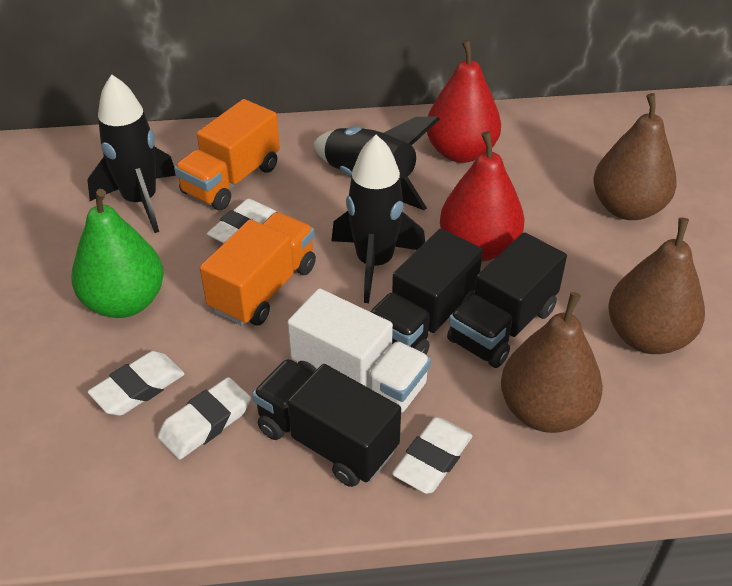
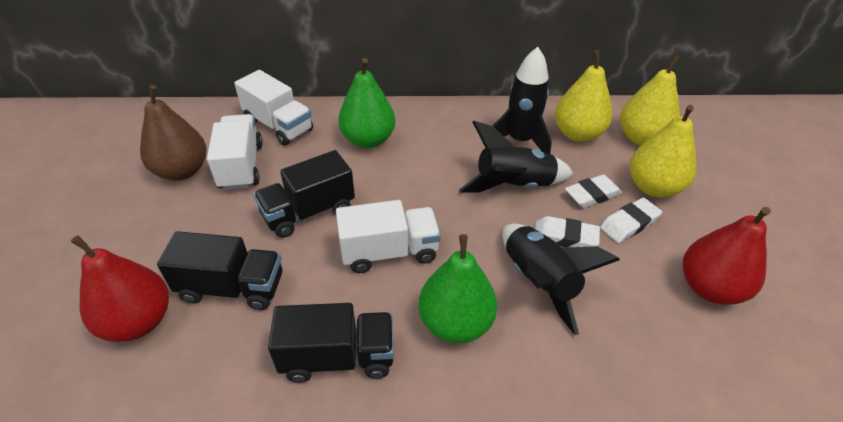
brown pear: 3 -> 1
green pear: 1 -> 2
orange truck: 2 -> 0
white eraser: 4 -> 3
white truck: 1 -> 3
yellow pear: 0 -> 3

